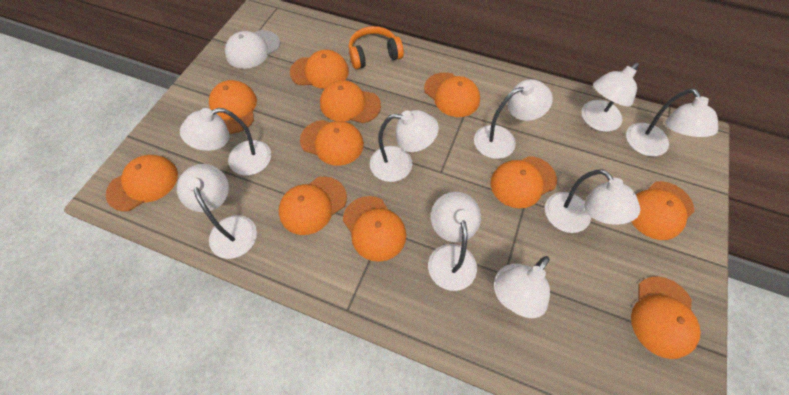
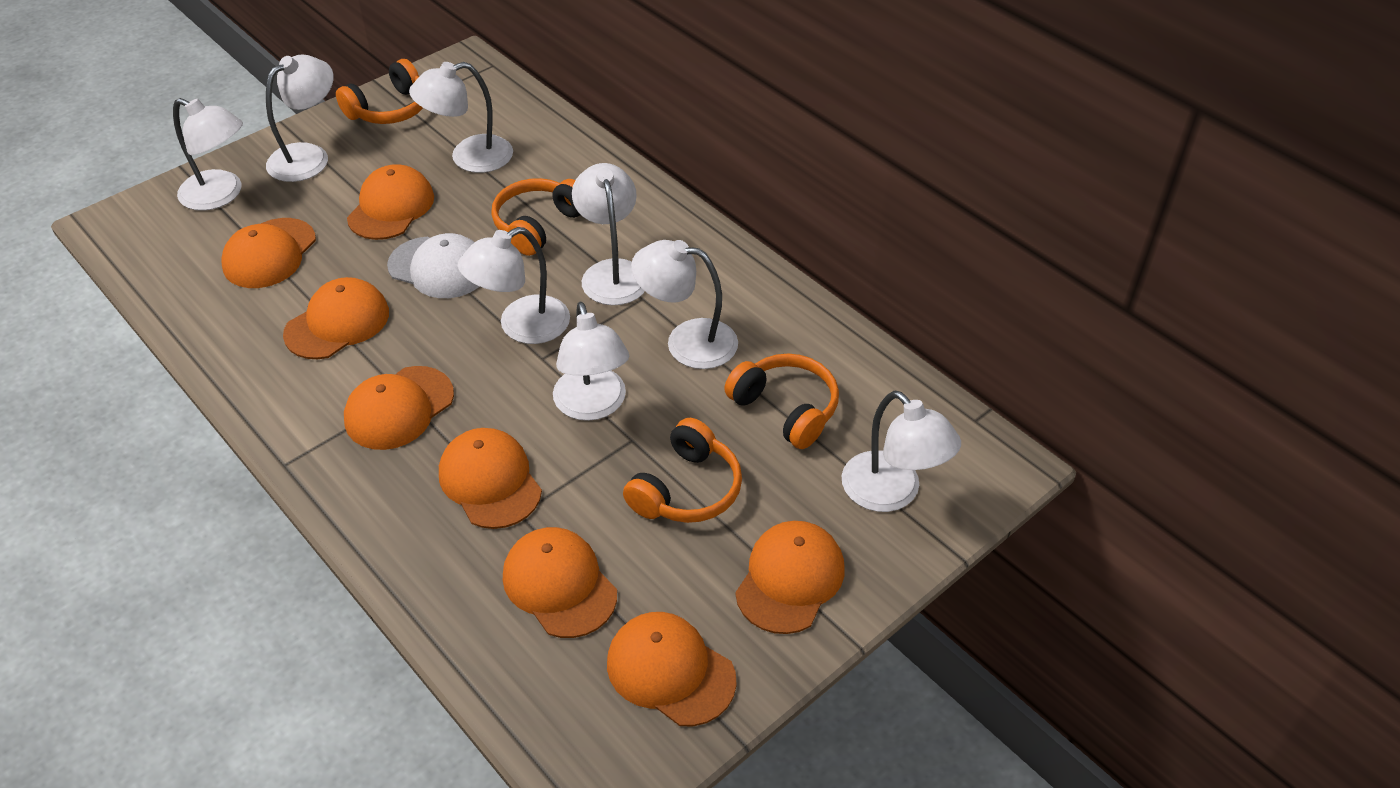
orange cap: 11 -> 8
orange headphones: 1 -> 4
white lamp: 9 -> 8

